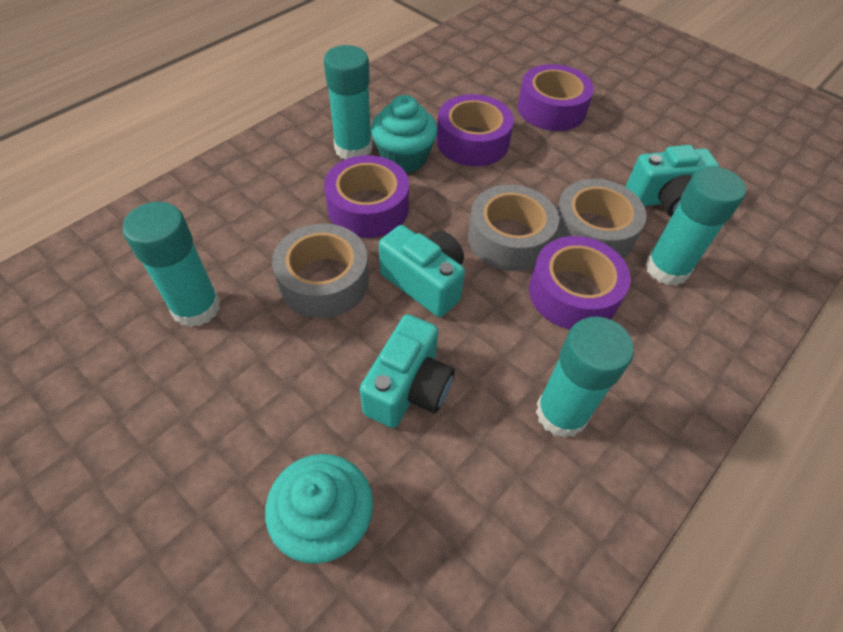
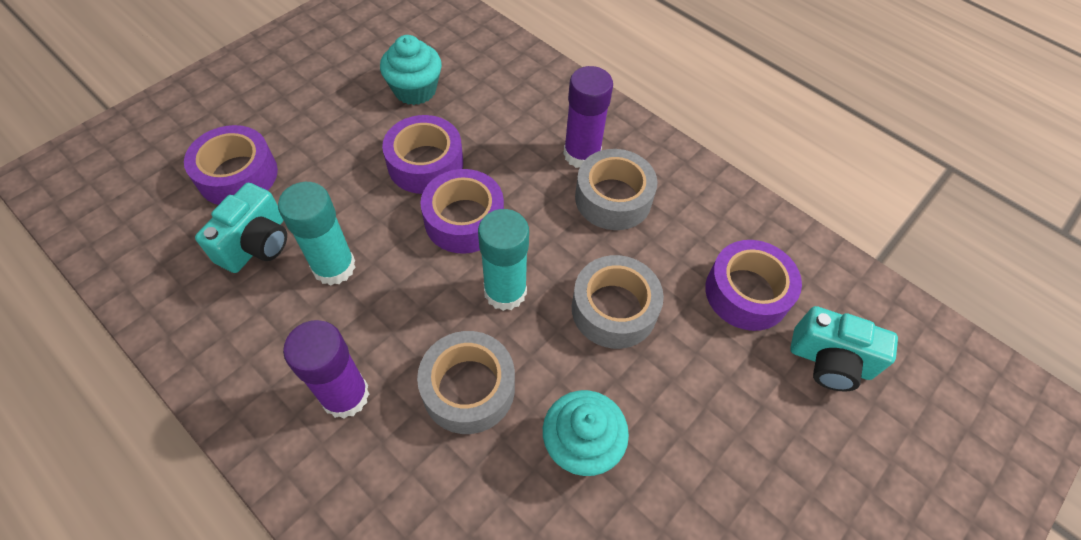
purple glue stick: 0 -> 2
turquoise camera: 3 -> 2
turquoise glue stick: 4 -> 2

